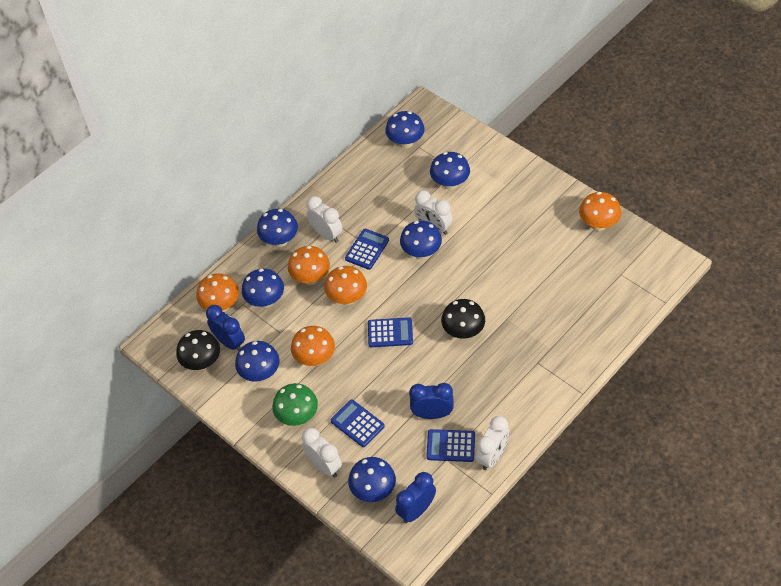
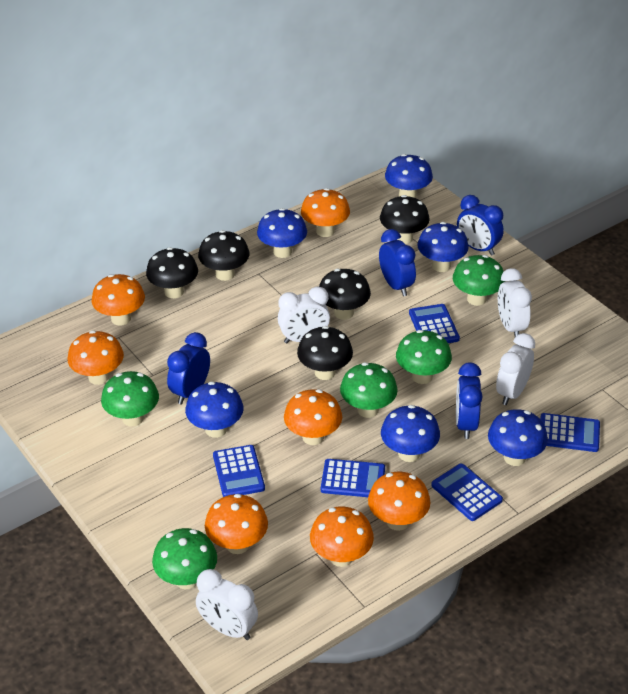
black mushroom: 2 -> 5
blue calculator: 4 -> 5
blue clock: 3 -> 4
blue mushroom: 7 -> 6
green mushroom: 1 -> 5
orange mushroom: 5 -> 7

